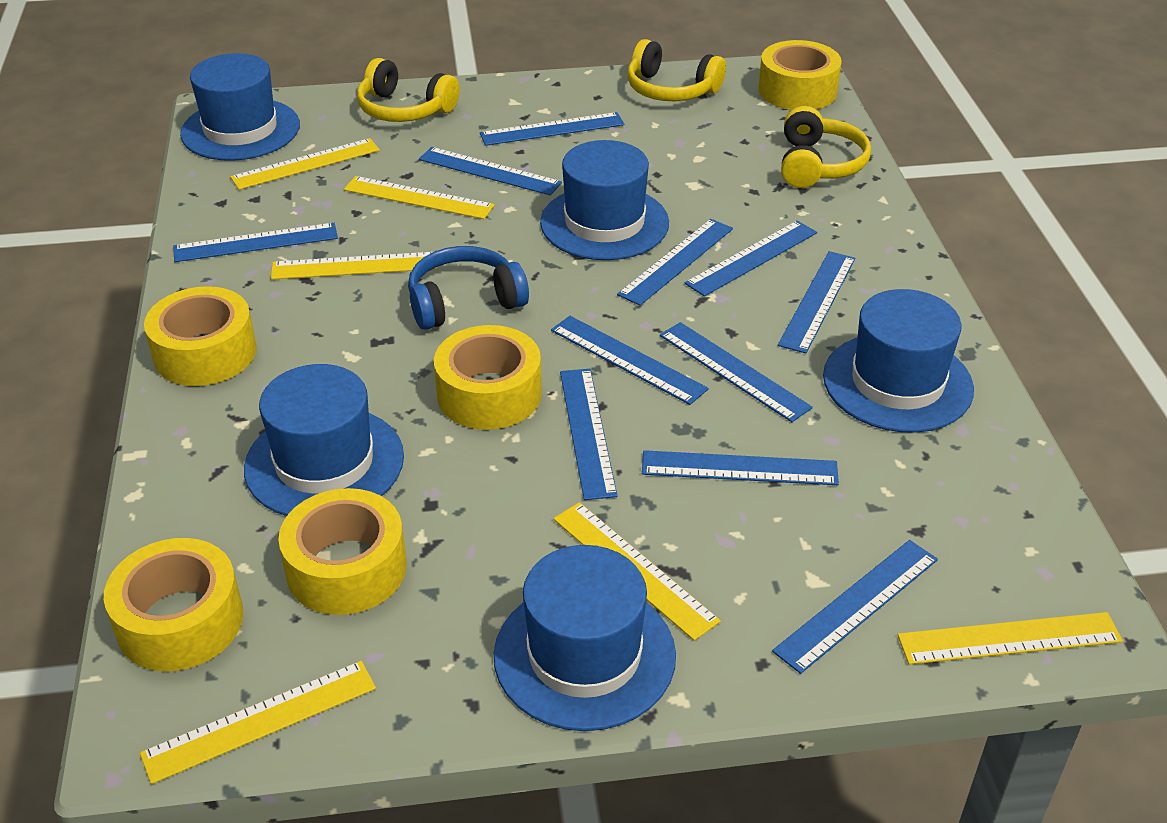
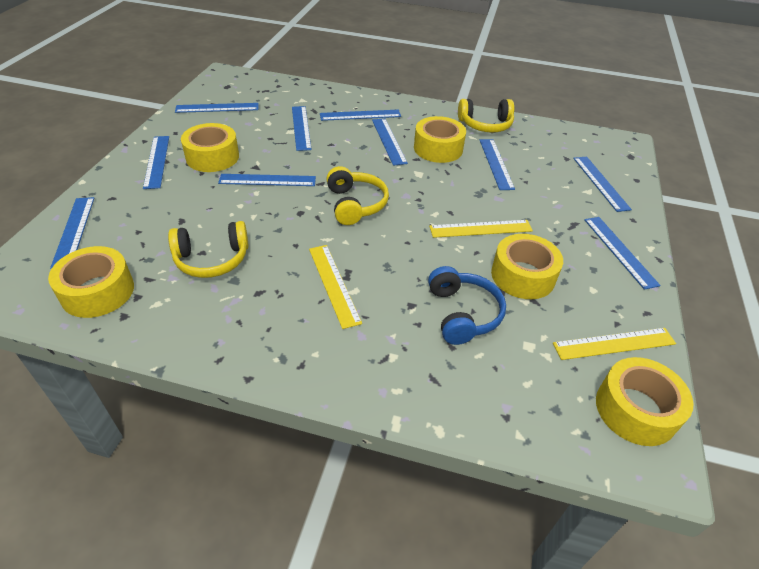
blue hat: 5 -> 0
blue ruler: 11 -> 10
yellow ruler: 6 -> 3

